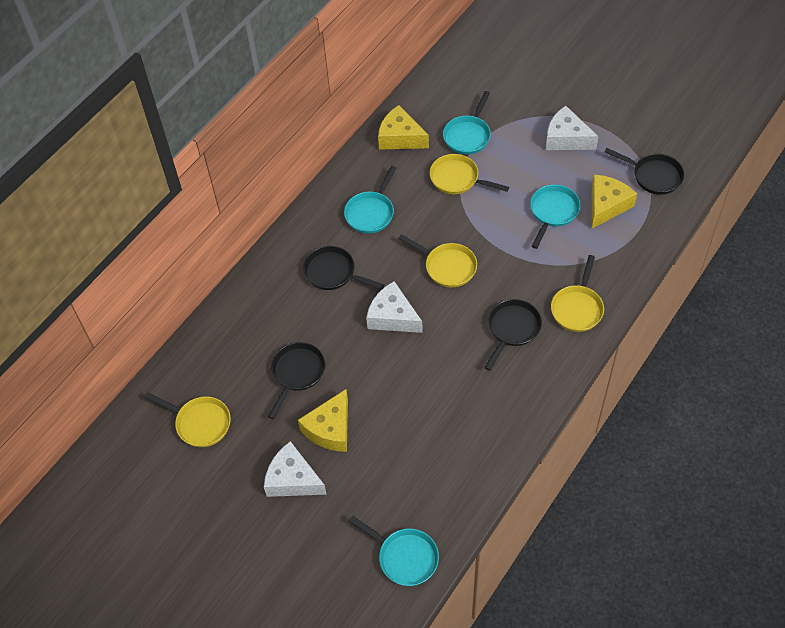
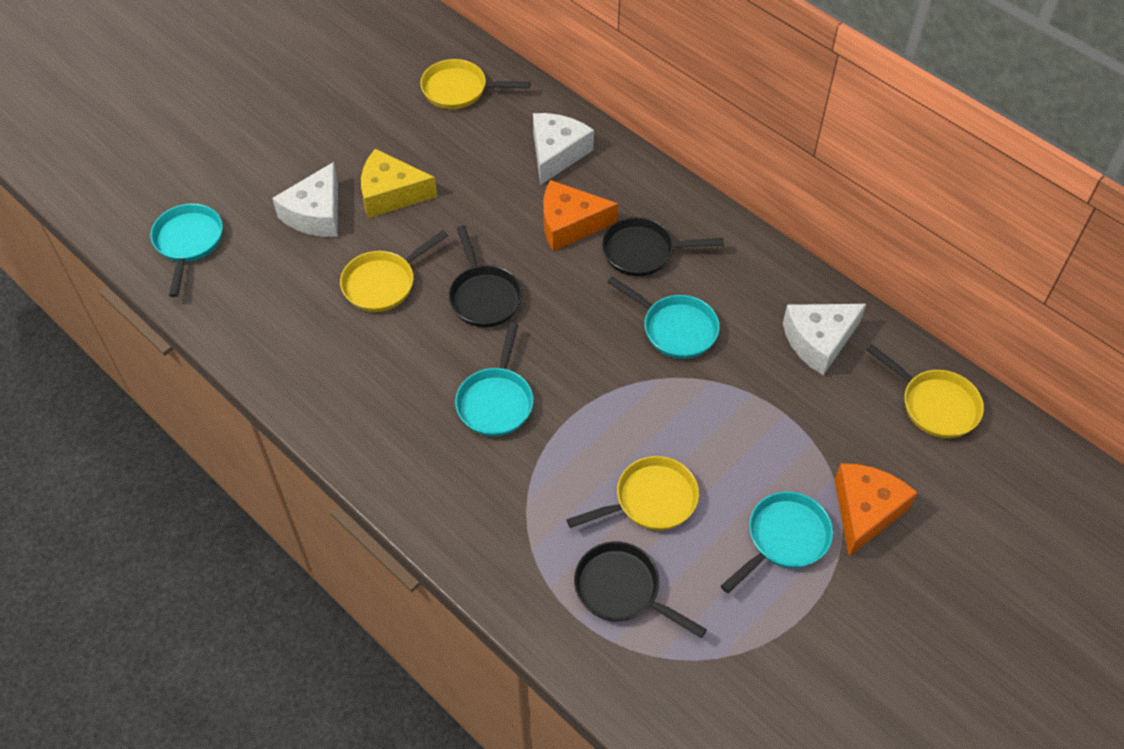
black pan: 4 -> 3
orange cheese: 0 -> 2
yellow cheese: 3 -> 1

